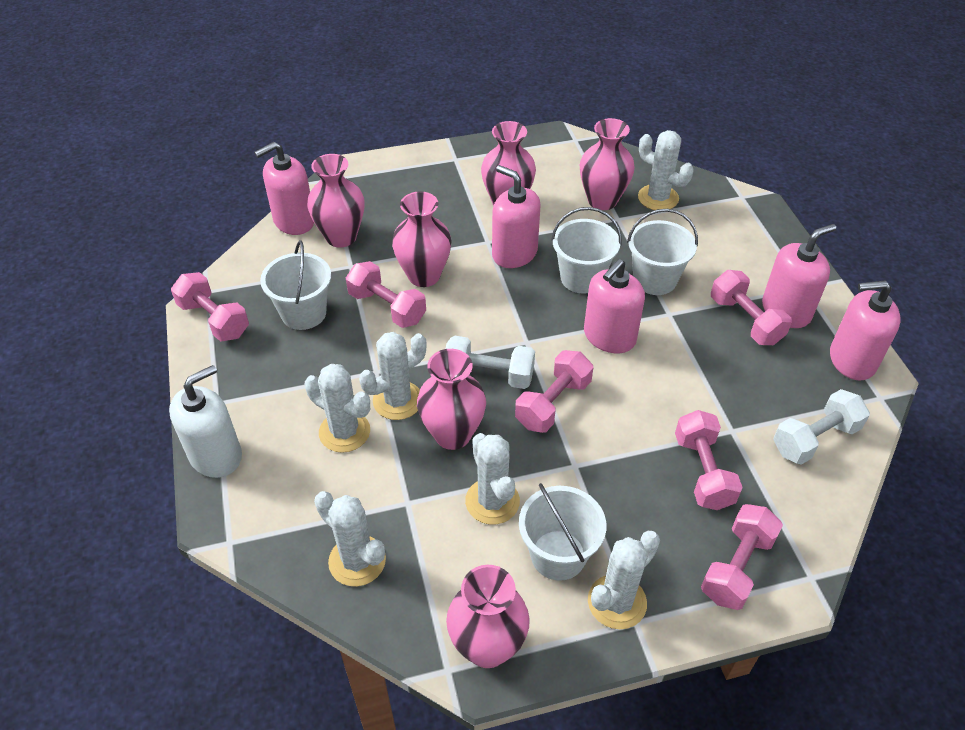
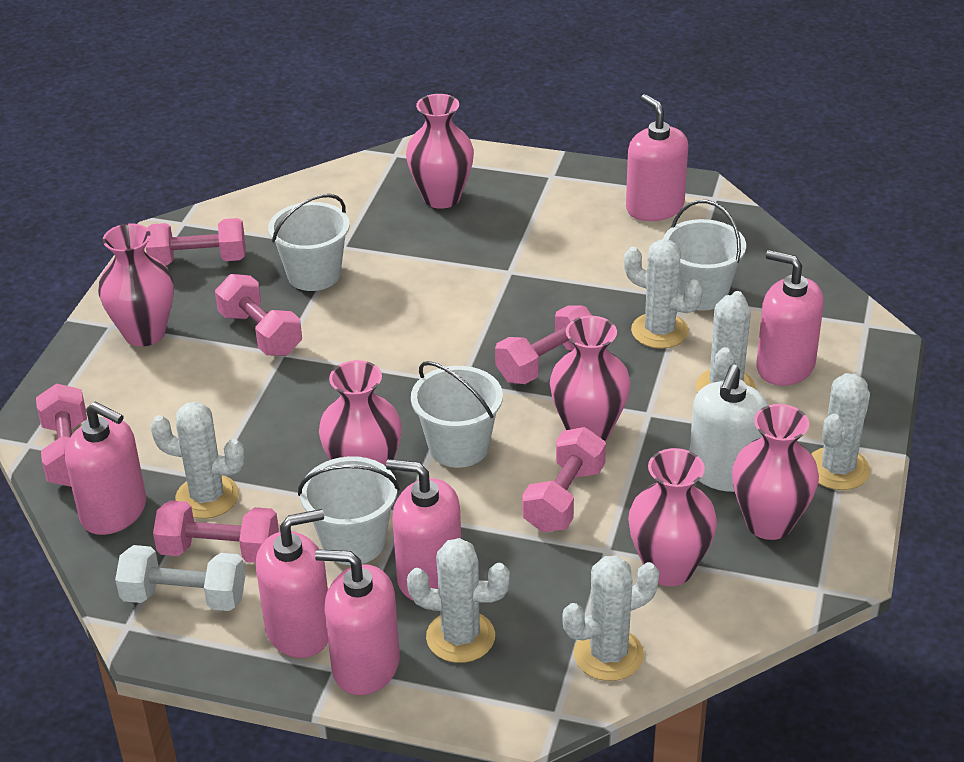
pink soap dispenser: 5 -> 6
white dumbbell: 2 -> 1

